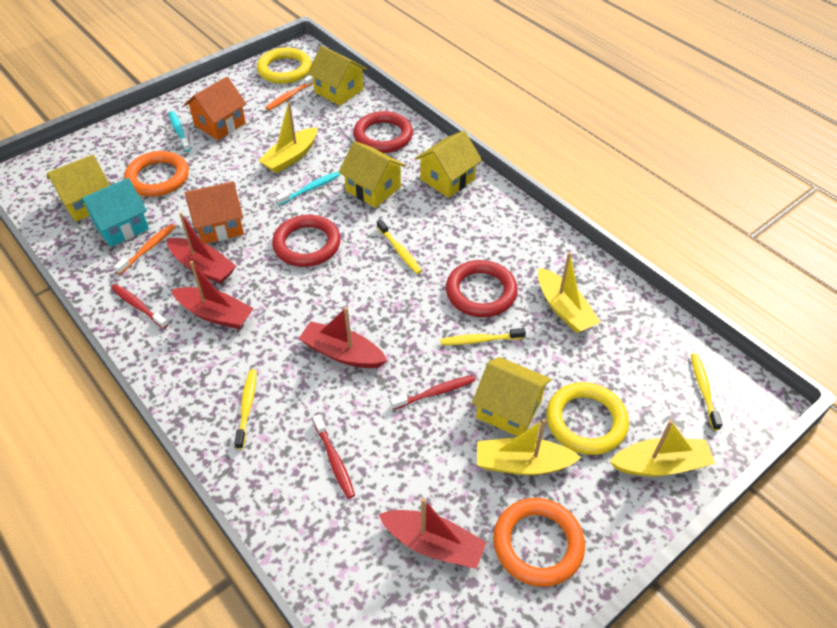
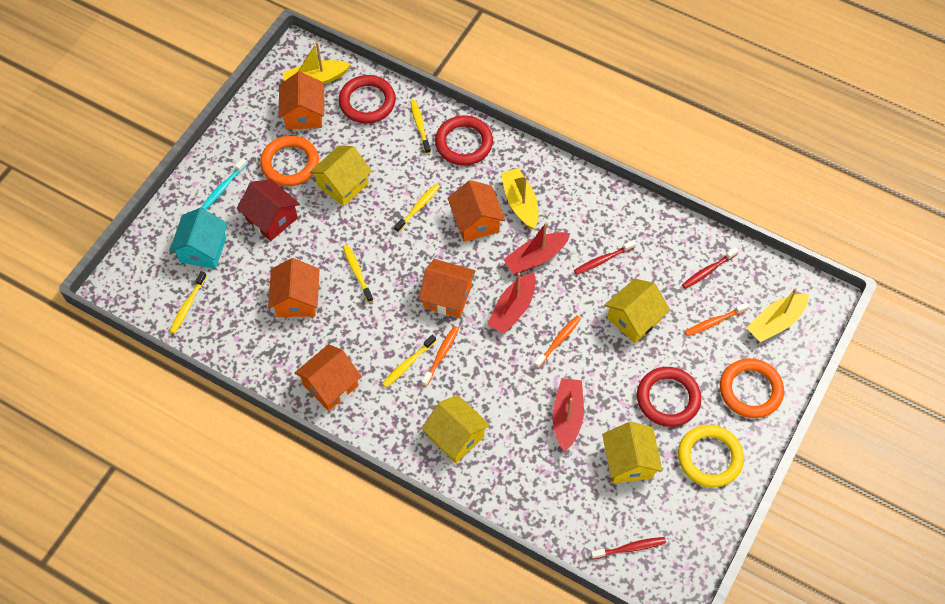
orange house: 2 -> 5
orange toothbrush: 2 -> 3
red boat: 4 -> 3
red house: 0 -> 1
turquoise toothbrush: 2 -> 1
yellow boat: 4 -> 3
yellow house: 5 -> 4
yellow ring: 2 -> 1
yellow toothbrush: 4 -> 5

